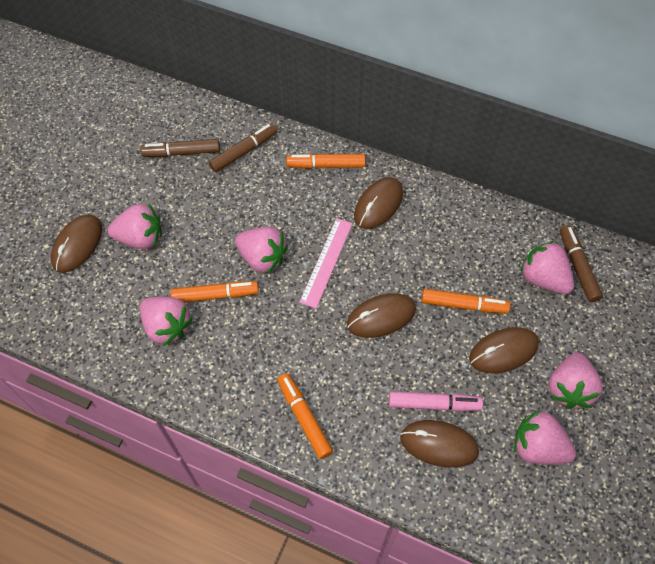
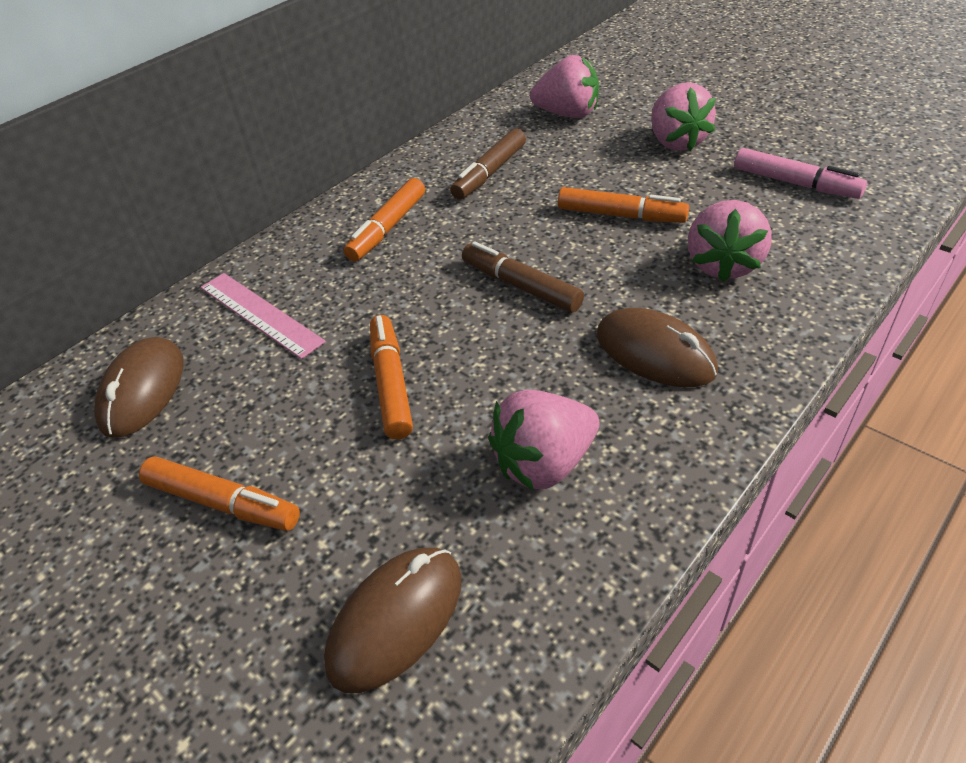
brown marker: 3 -> 2
brown mouse: 5 -> 3
pink strawberry: 6 -> 4

